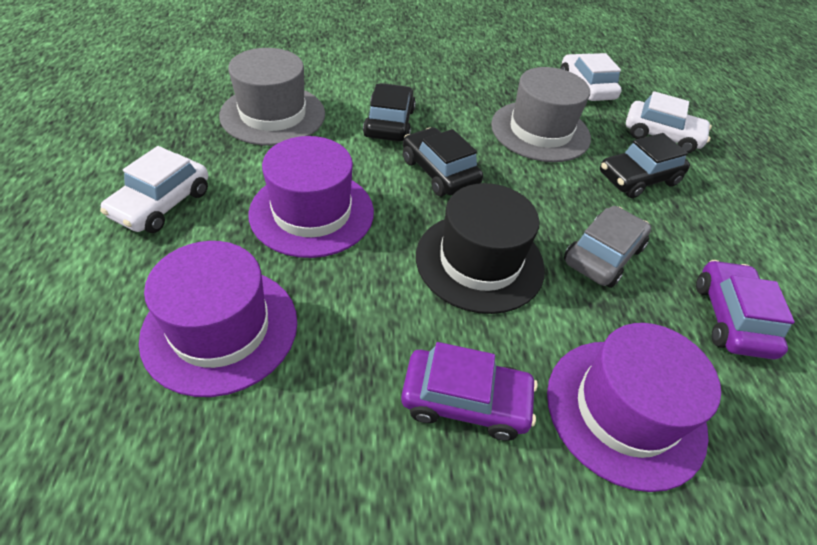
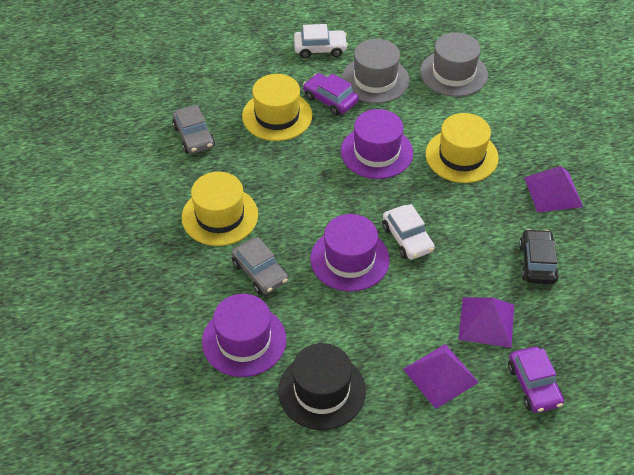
black car: 3 -> 1
grey car: 1 -> 2
purple pyramid: 0 -> 3
white car: 3 -> 2
yellow hat: 0 -> 3

